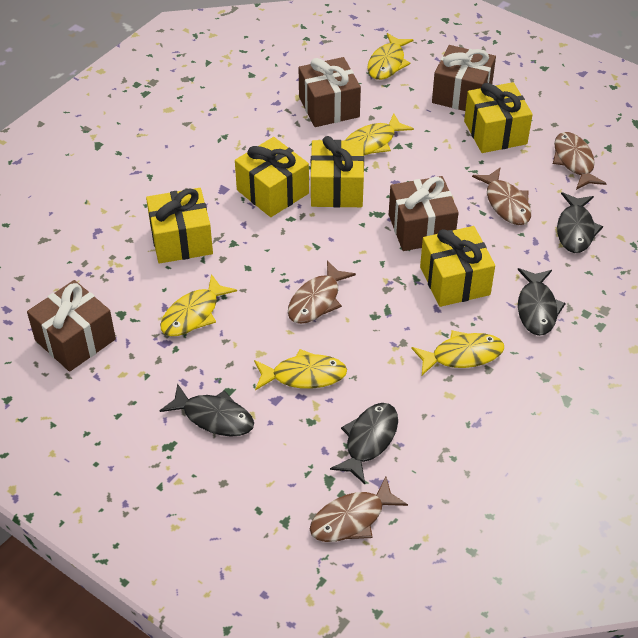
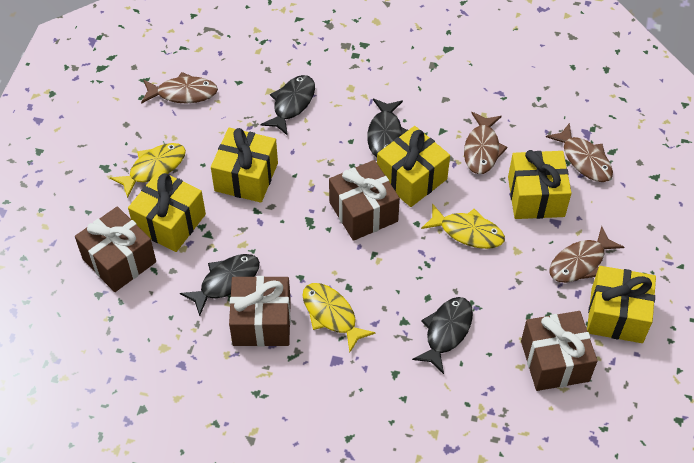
yellow fish: 5 -> 3

